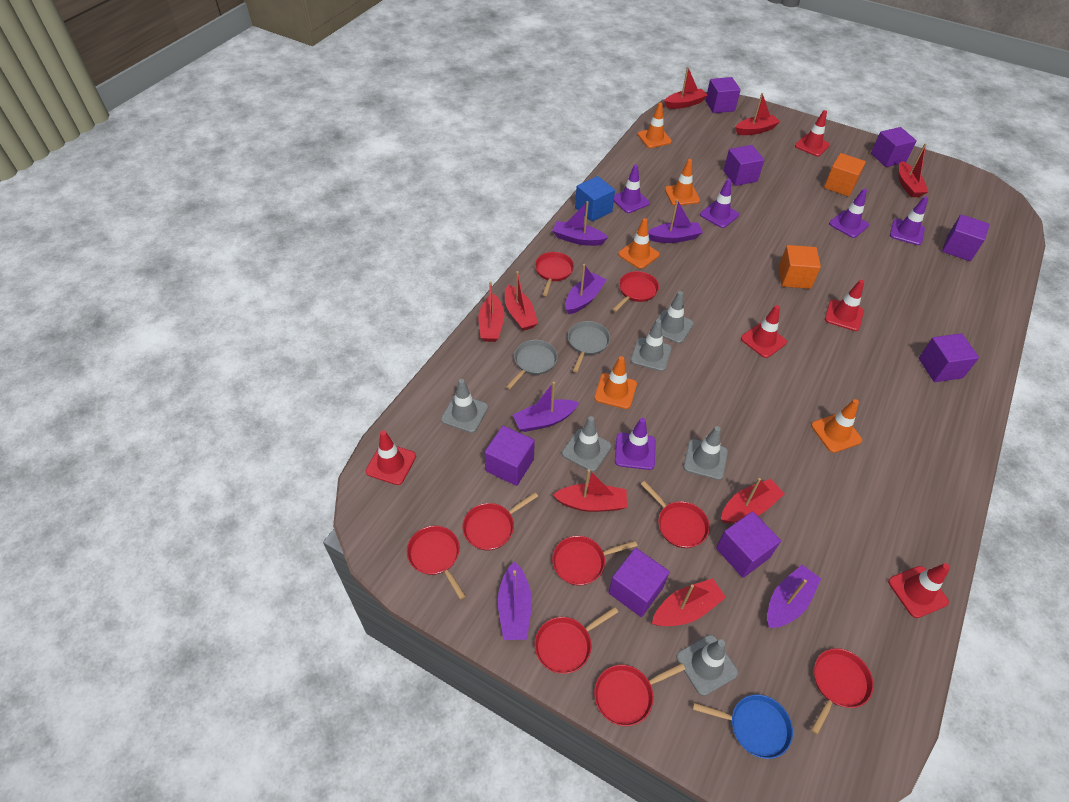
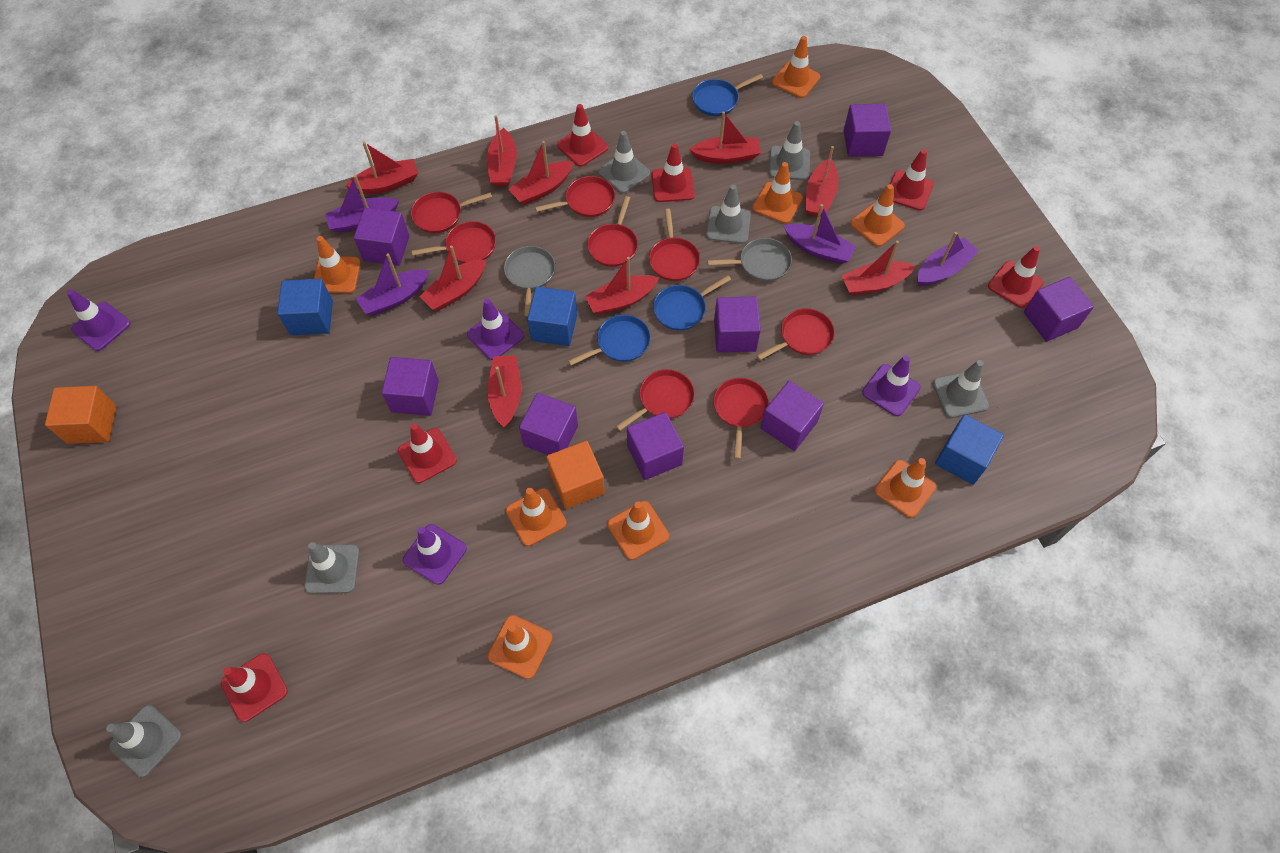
blue cube: 1 -> 3
blue pan: 1 -> 3
orange traffic cone: 5 -> 8
purple boat: 6 -> 4
purple traffic cone: 5 -> 4
red boat: 8 -> 9
red pan: 9 -> 8
red traffic cone: 5 -> 6

